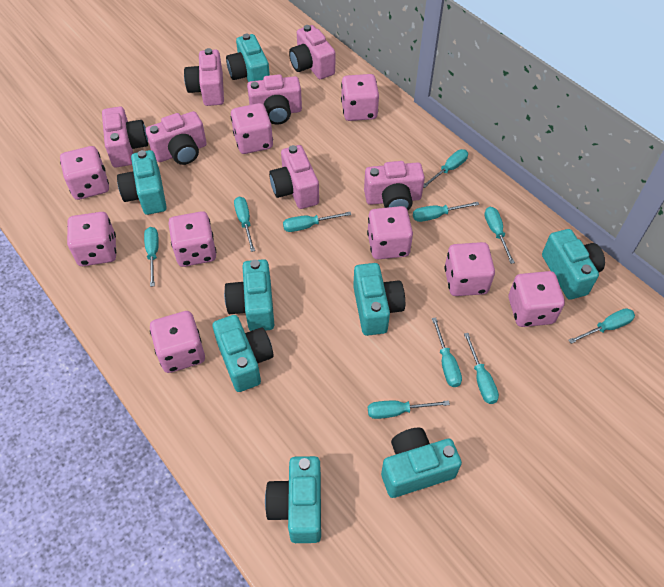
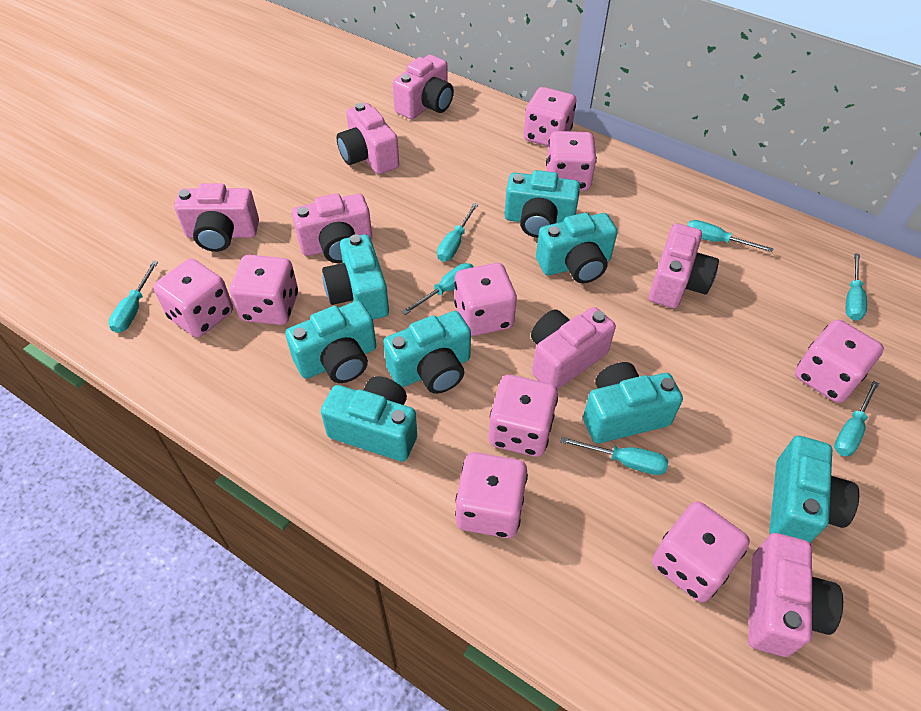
turquoise screwdriver: 10 -> 7

